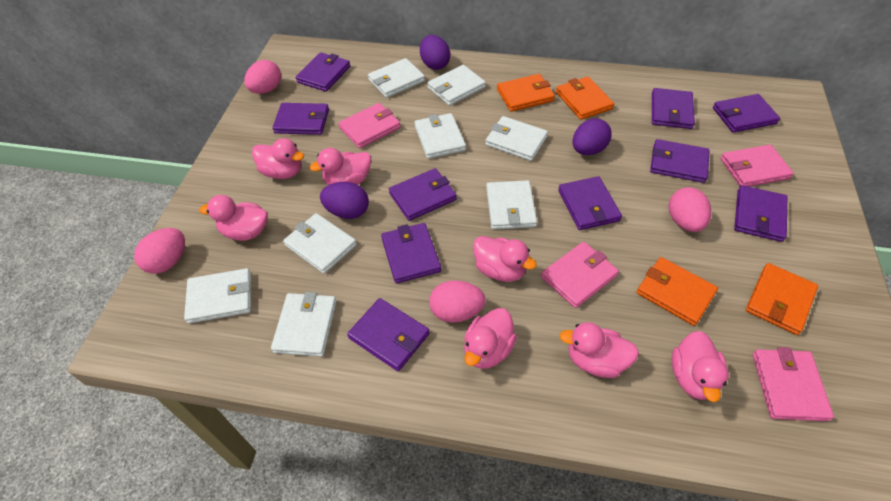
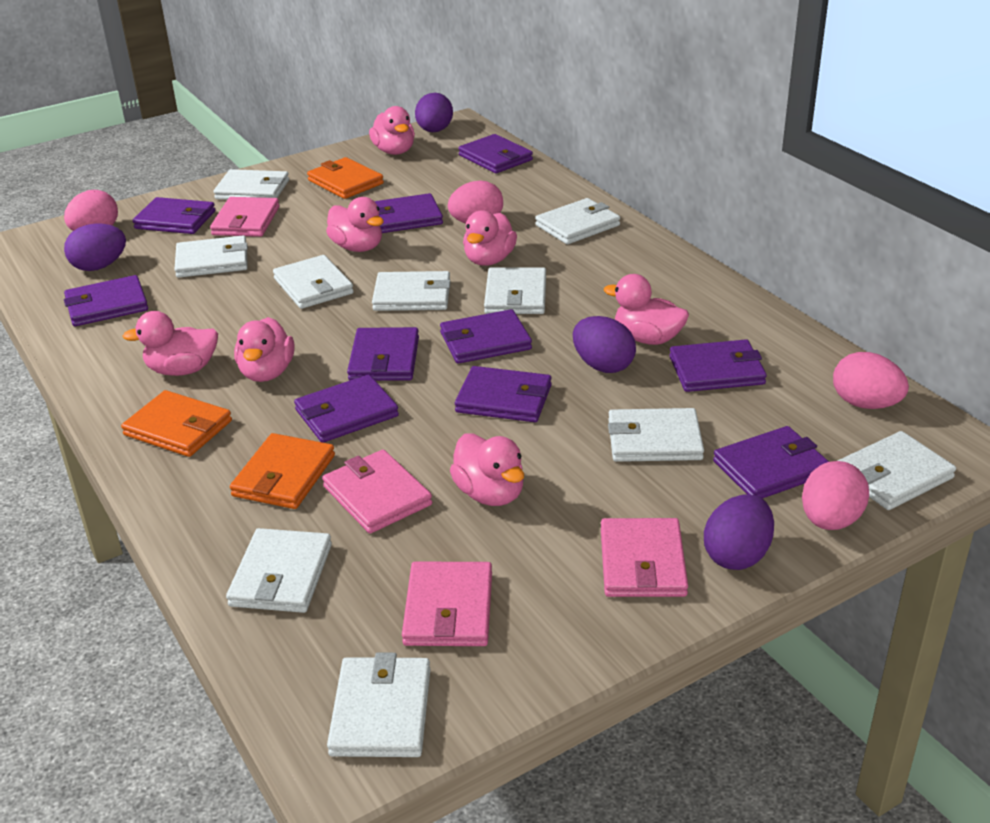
orange wallet: 4 -> 3
purple egg: 3 -> 4
white wallet: 8 -> 10

